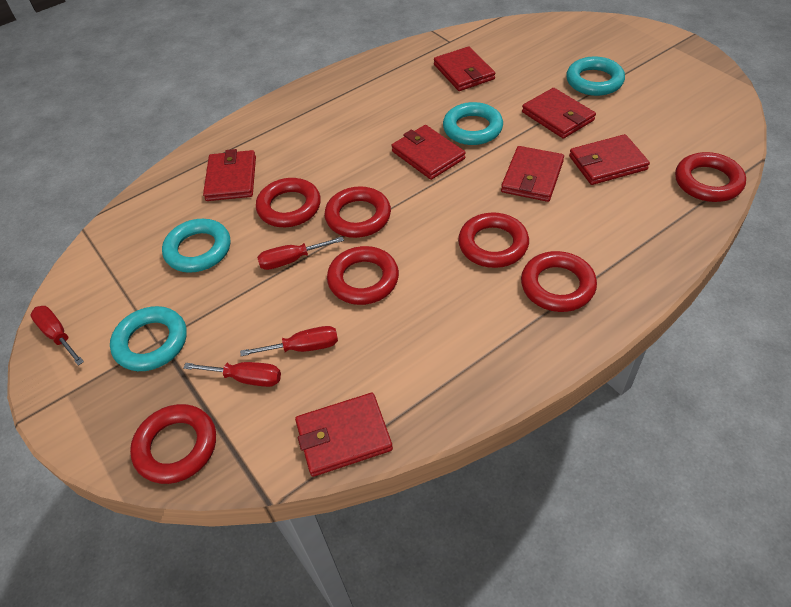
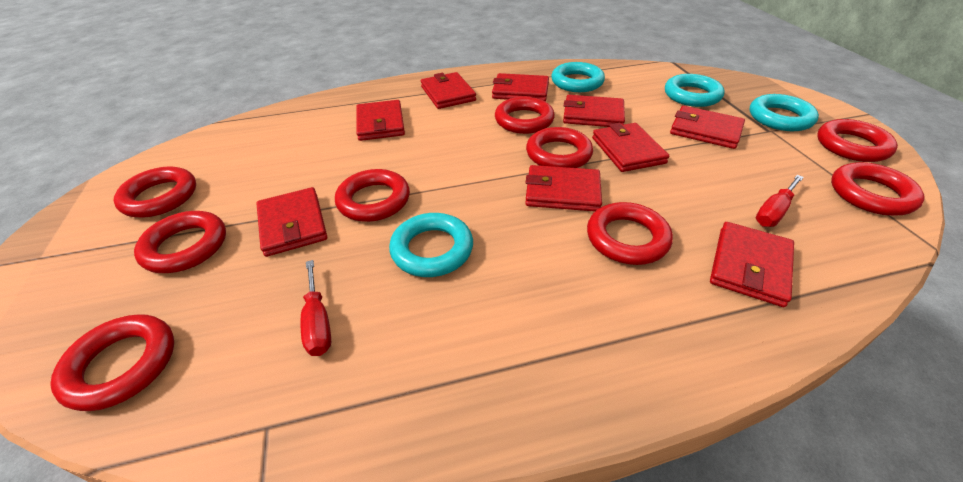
red ring: 7 -> 9
red screwdriver: 4 -> 2
red wallet: 7 -> 9

